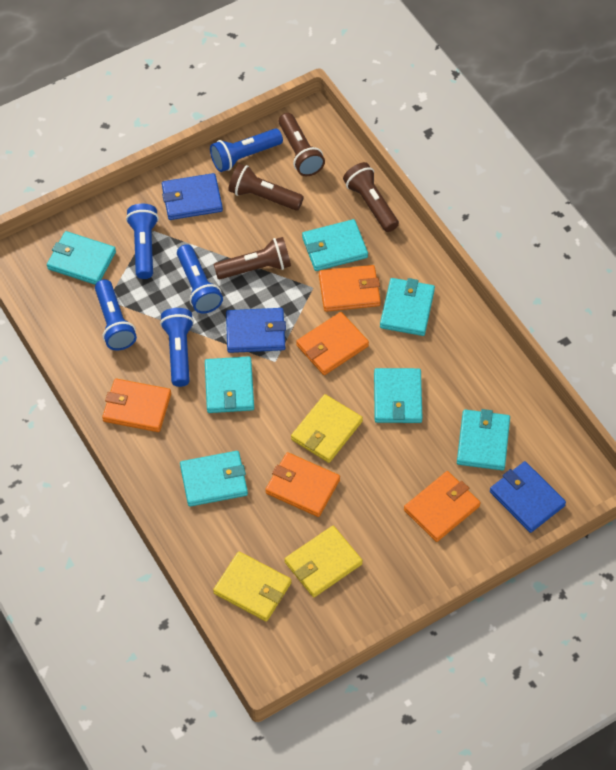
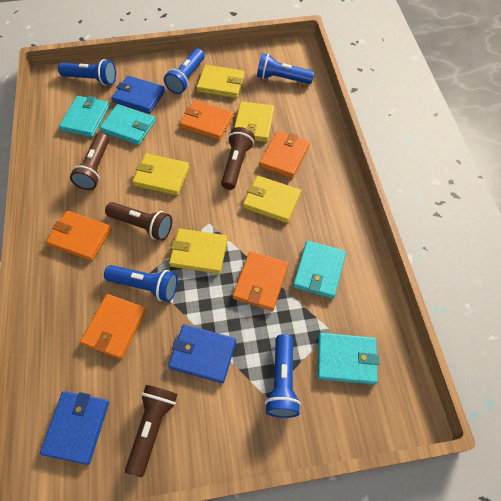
turquoise wallet: 7 -> 4
yellow wallet: 3 -> 5

